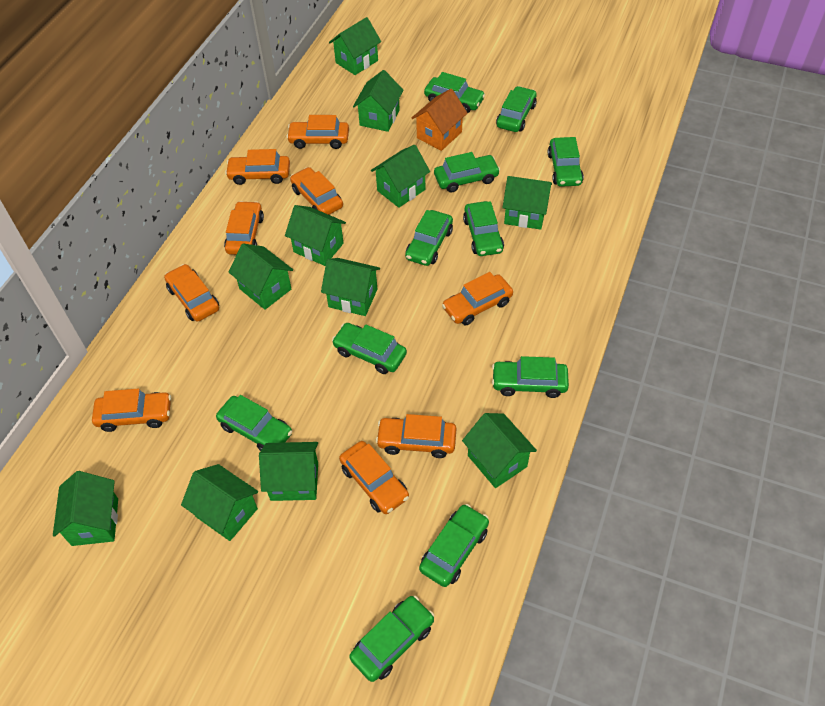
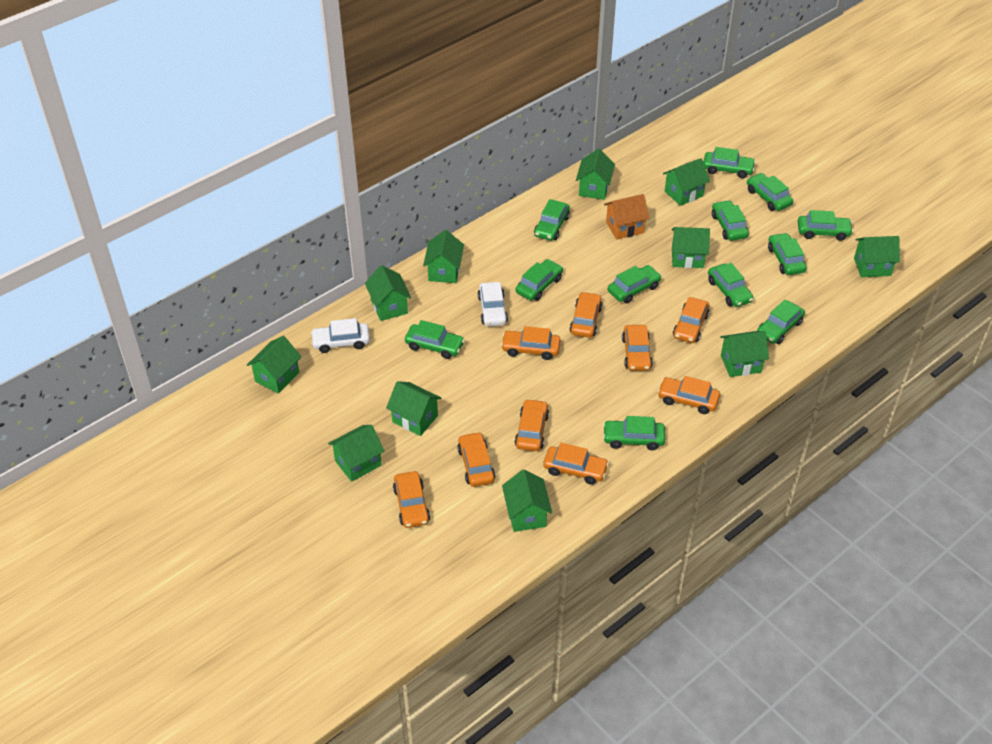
green car: 11 -> 12
white car: 0 -> 2

